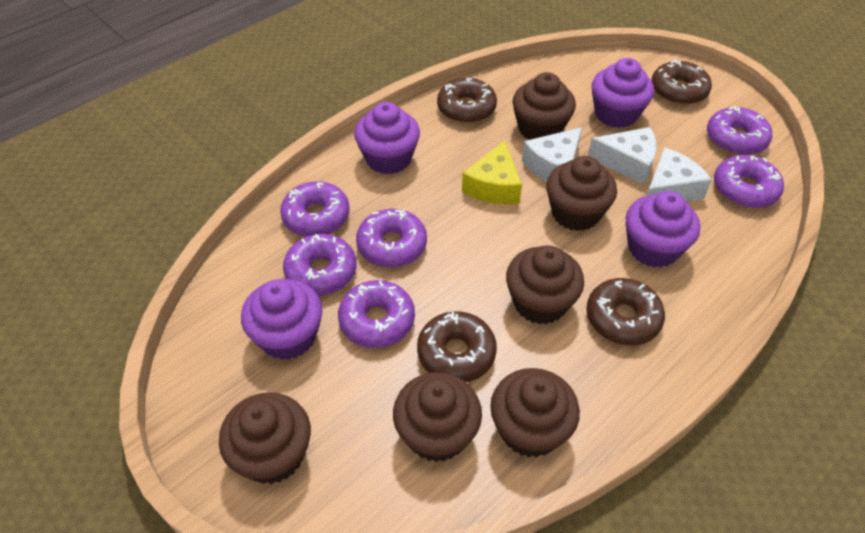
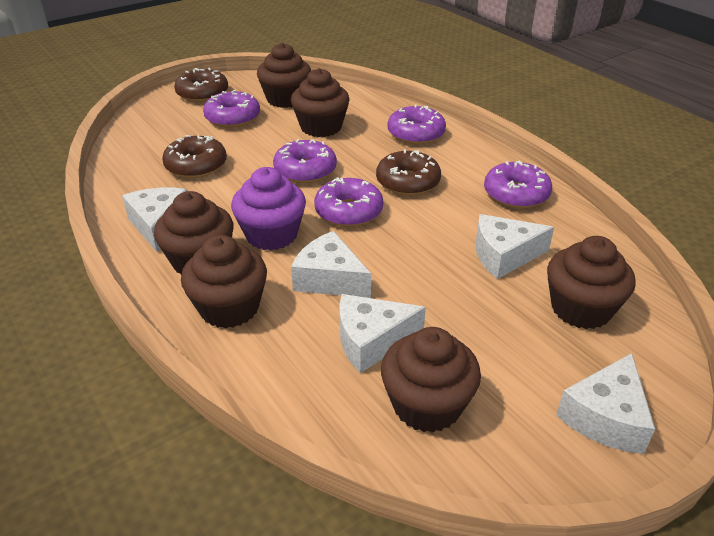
brown donut: 4 -> 3
purple cupcake: 4 -> 1
purple donut: 6 -> 5
white cheese: 3 -> 5
yellow cheese: 1 -> 0

